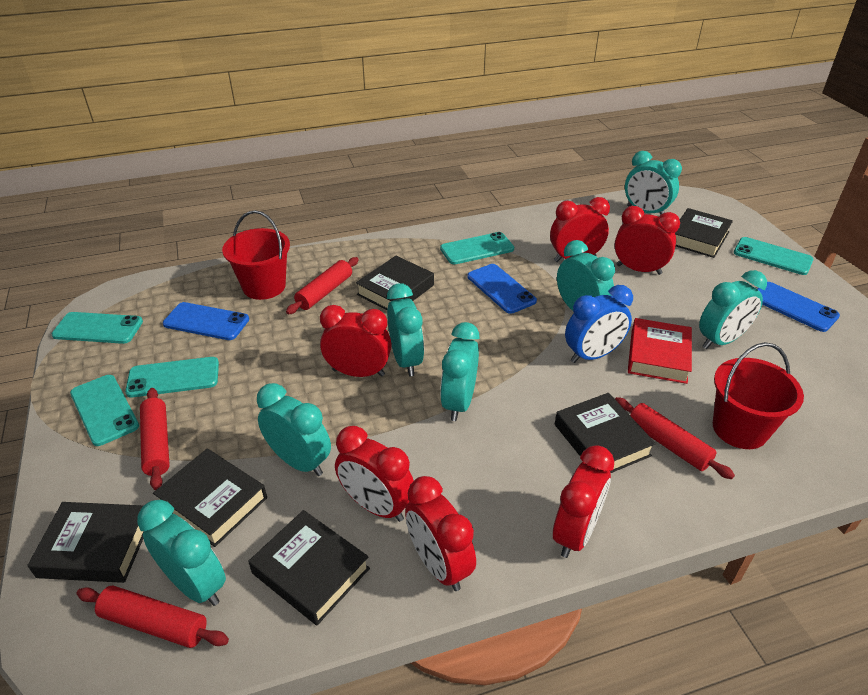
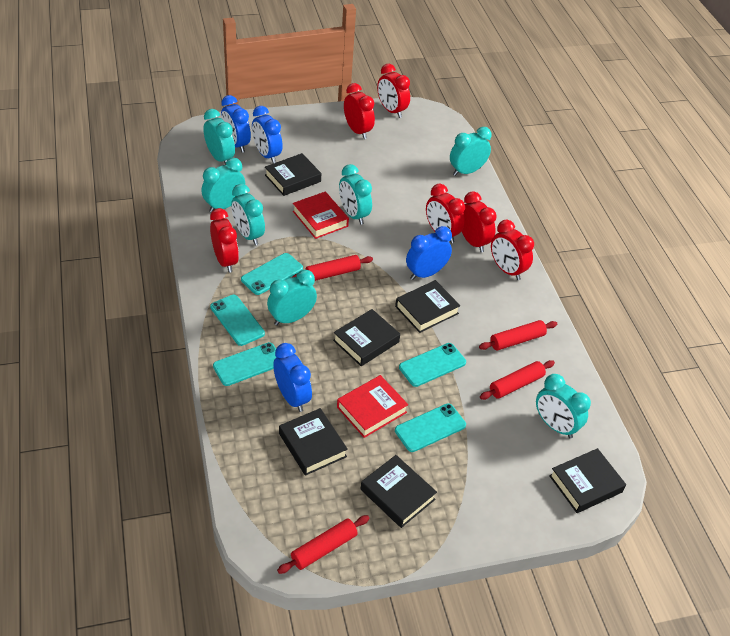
blue clock: 1 -> 4
blue phone: 3 -> 0
red book: 1 -> 2
red bucket: 2 -> 0

